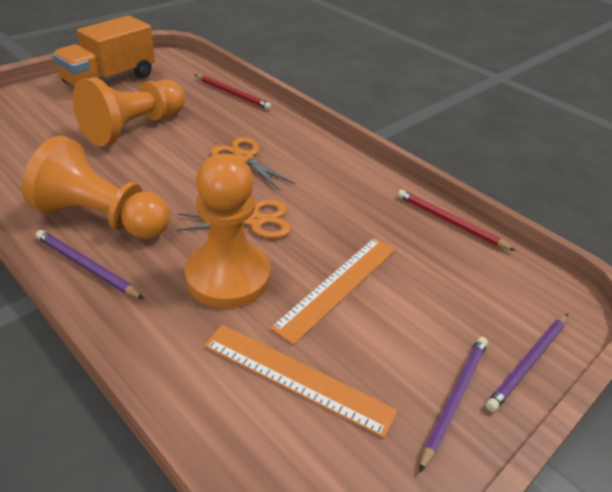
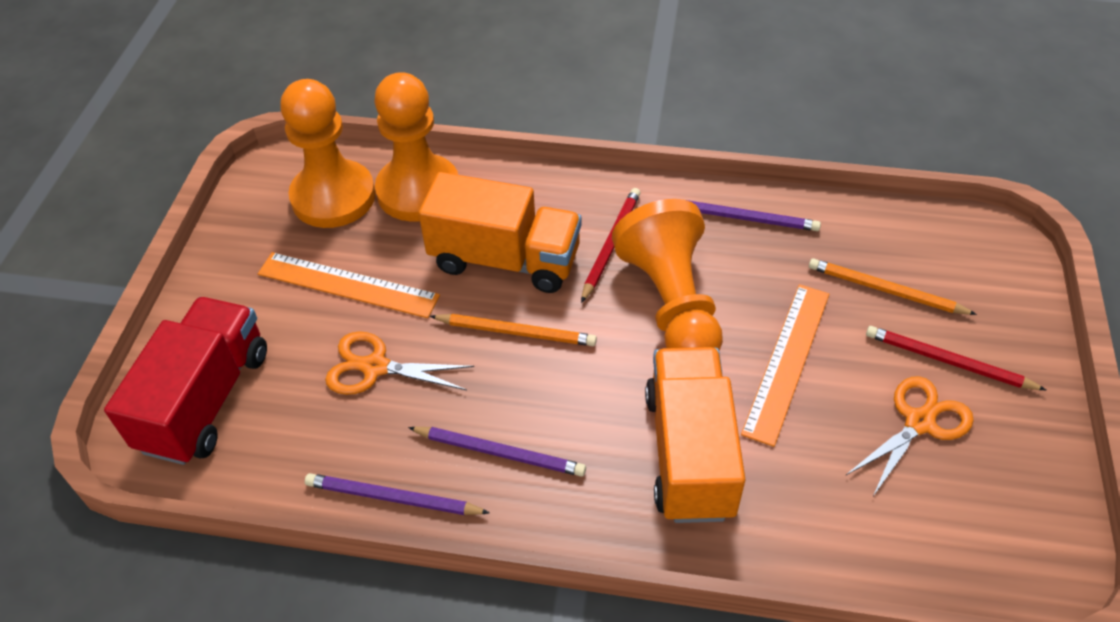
orange pencil: 0 -> 2
orange truck: 1 -> 2
red truck: 0 -> 1

